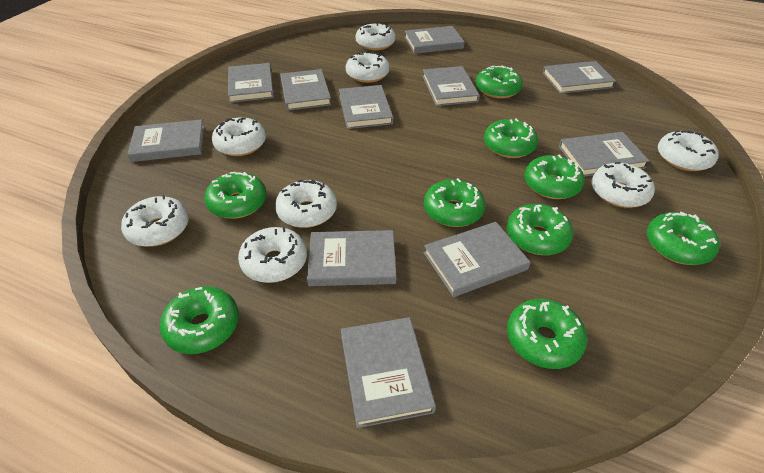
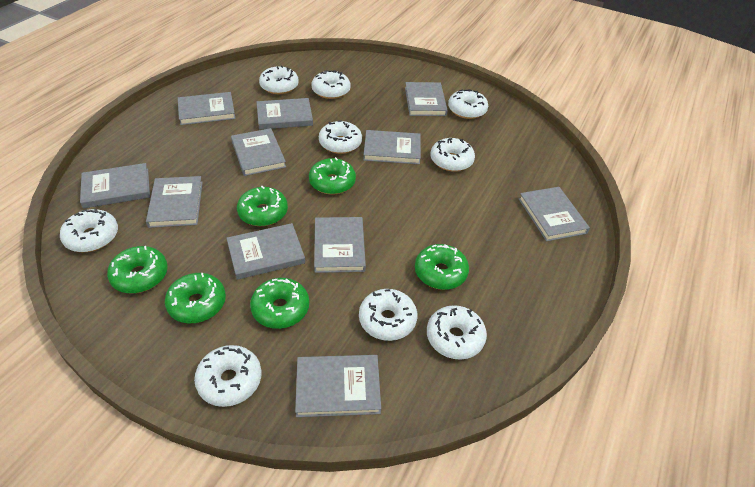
green donut: 9 -> 6
white donut: 8 -> 9

